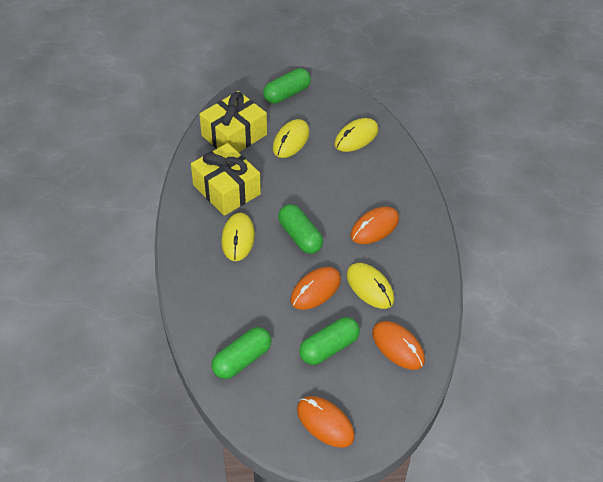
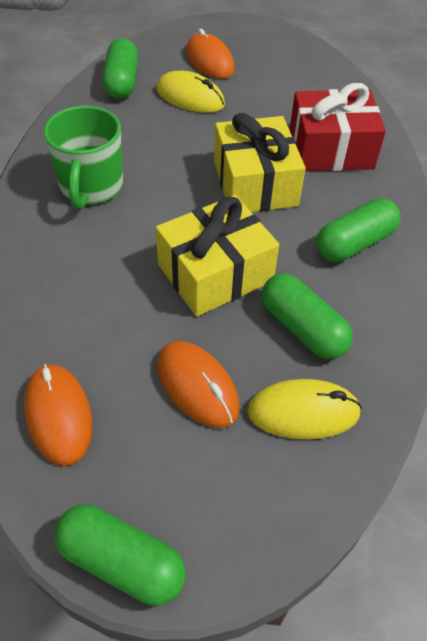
green mug: 0 -> 1
orange mouse: 4 -> 3
red gift: 0 -> 1
yellow mouse: 4 -> 2

